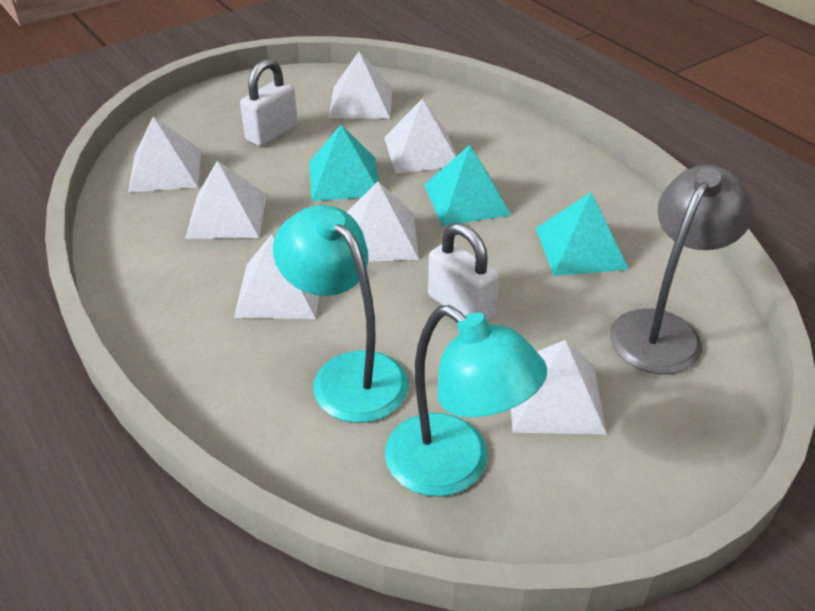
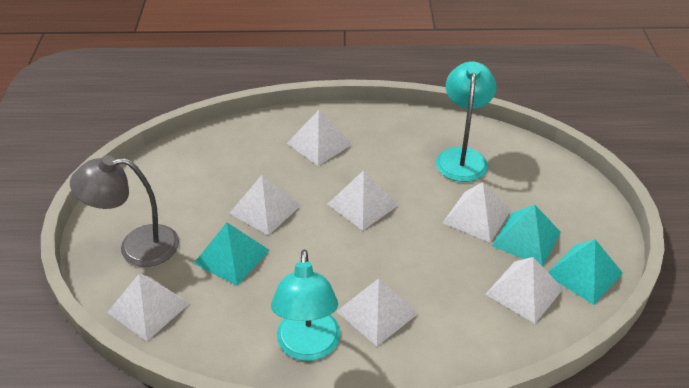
white padlock: 2 -> 0

